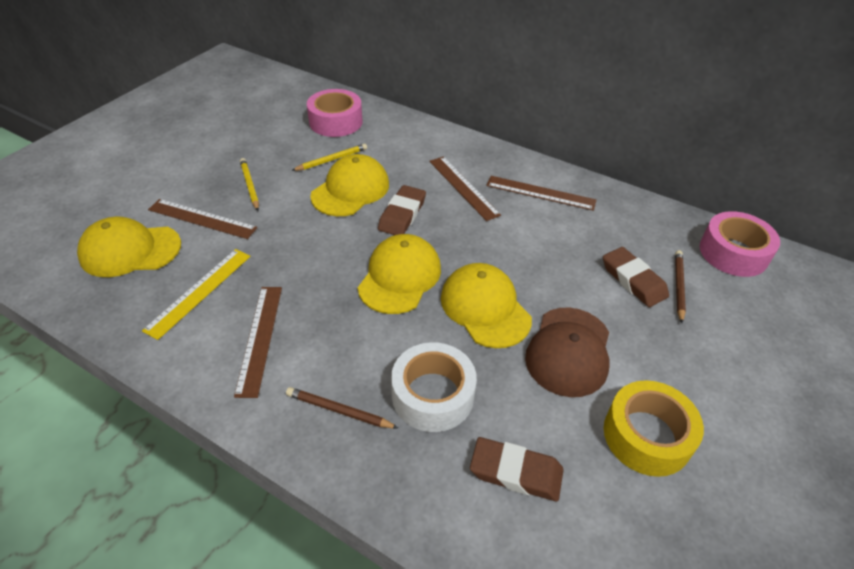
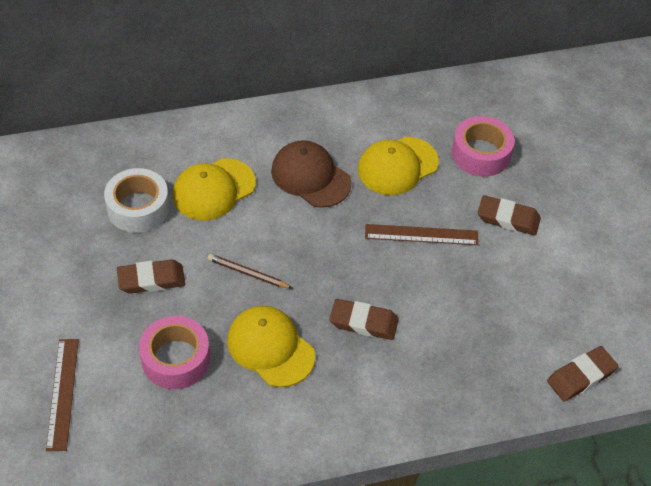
brown eraser: 3 -> 4
brown pencil: 2 -> 1
brown ruler: 4 -> 2
yellow cap: 4 -> 3
yellow pencil: 2 -> 0
yellow ruler: 1 -> 0
yellow tape: 1 -> 0

